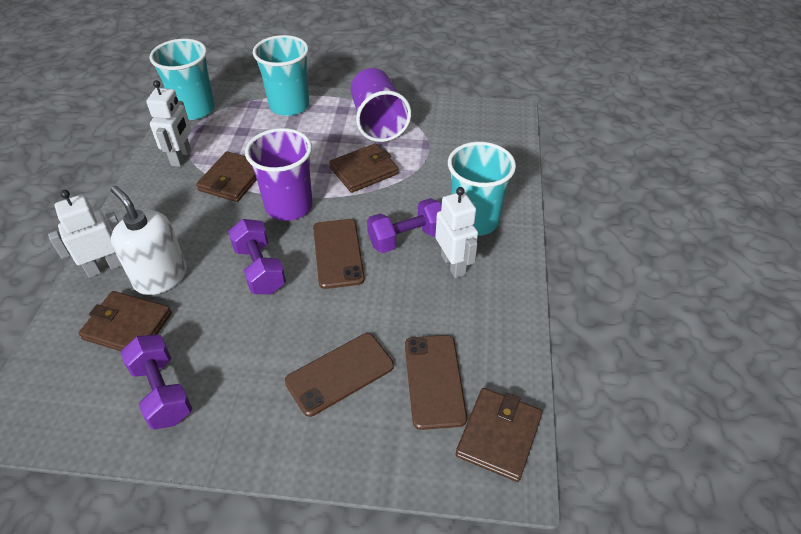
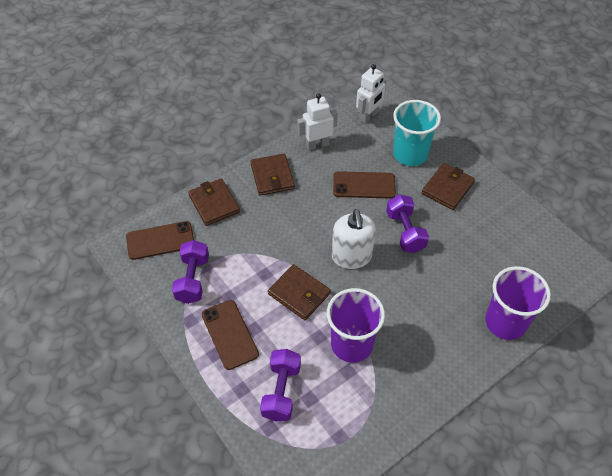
turquoise cup: 3 -> 1
white robot: 3 -> 2

